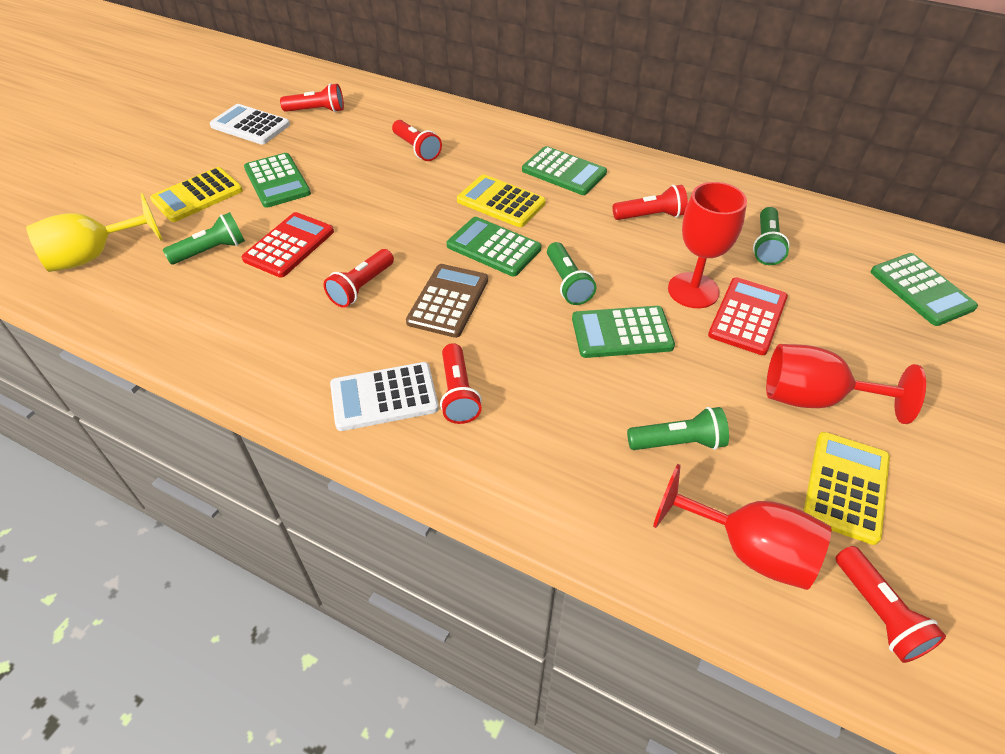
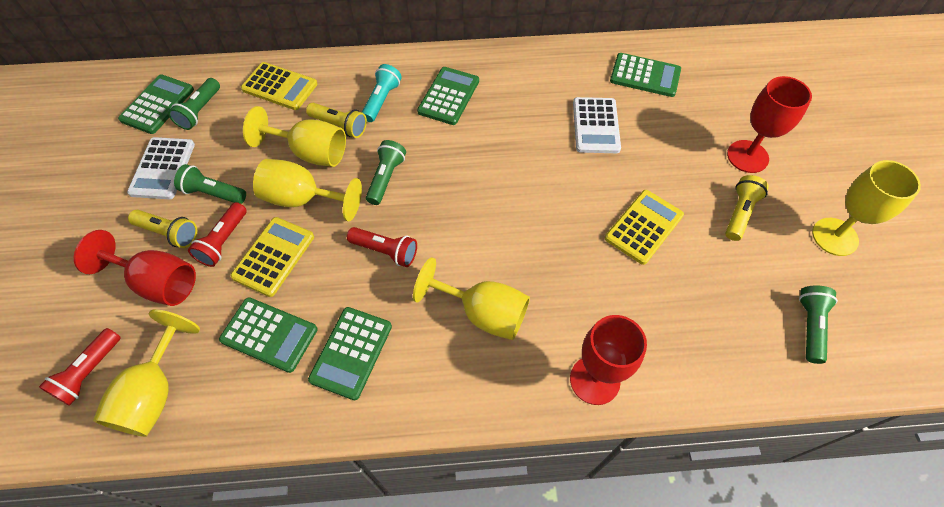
brown calculator: 1 -> 0
red calculator: 2 -> 0
red flashlight: 6 -> 3
turquoise flashlight: 0 -> 1
yellow flashlight: 0 -> 3
yellow goblet: 1 -> 5

